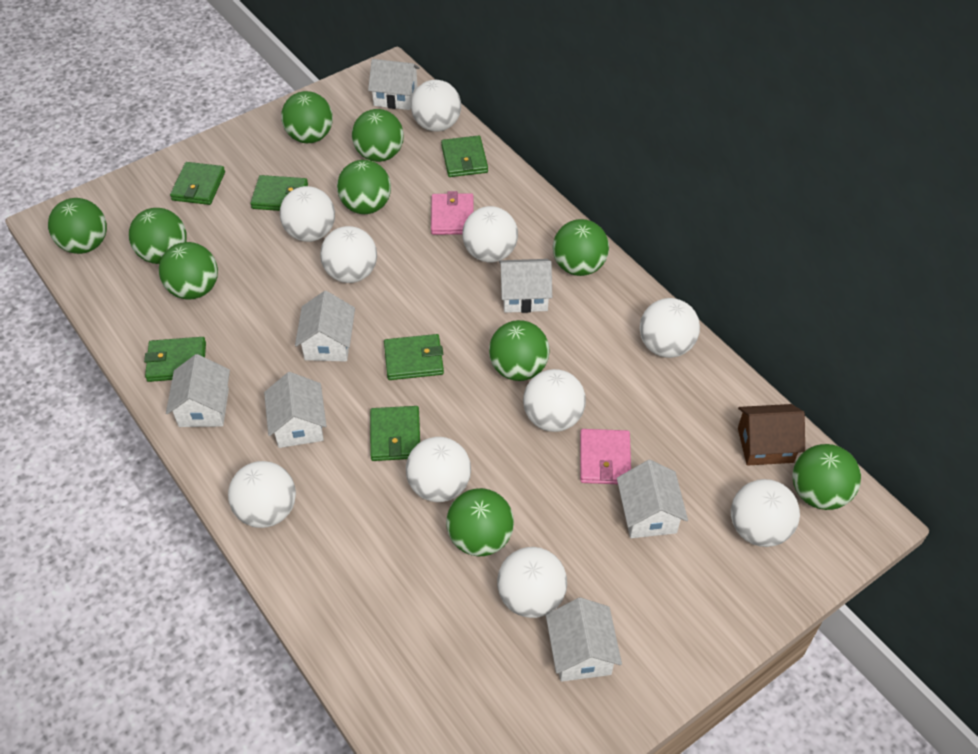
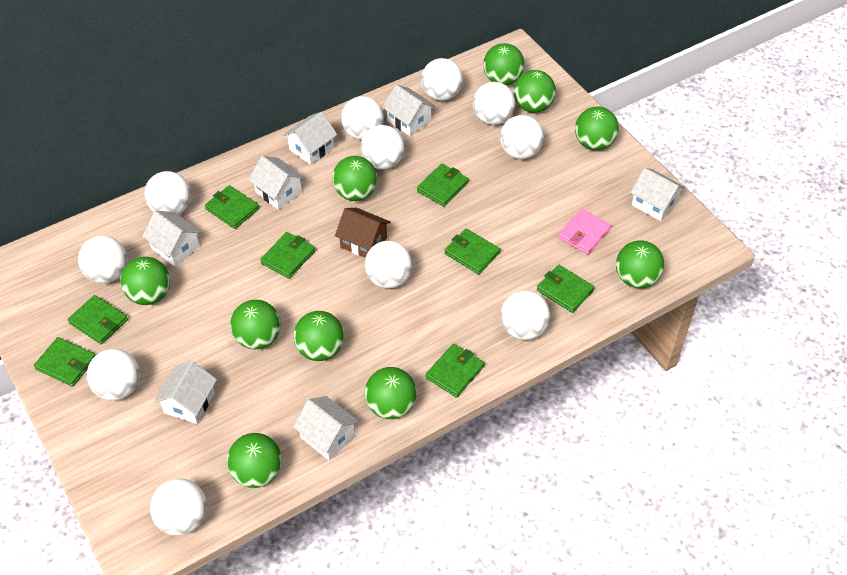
green wallet: 6 -> 8
pink wallet: 2 -> 1
white ball: 10 -> 11

